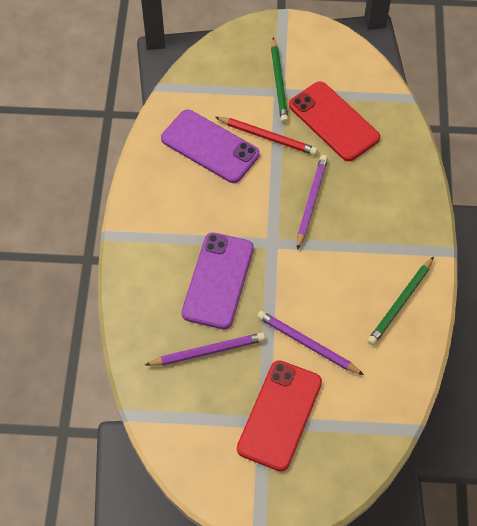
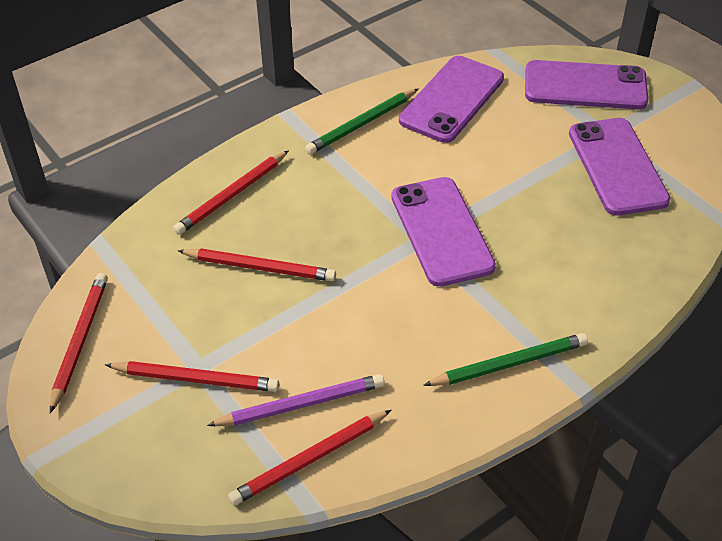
purple pencil: 3 -> 1
purple phone: 2 -> 4
red pencil: 1 -> 5
red phone: 2 -> 0

